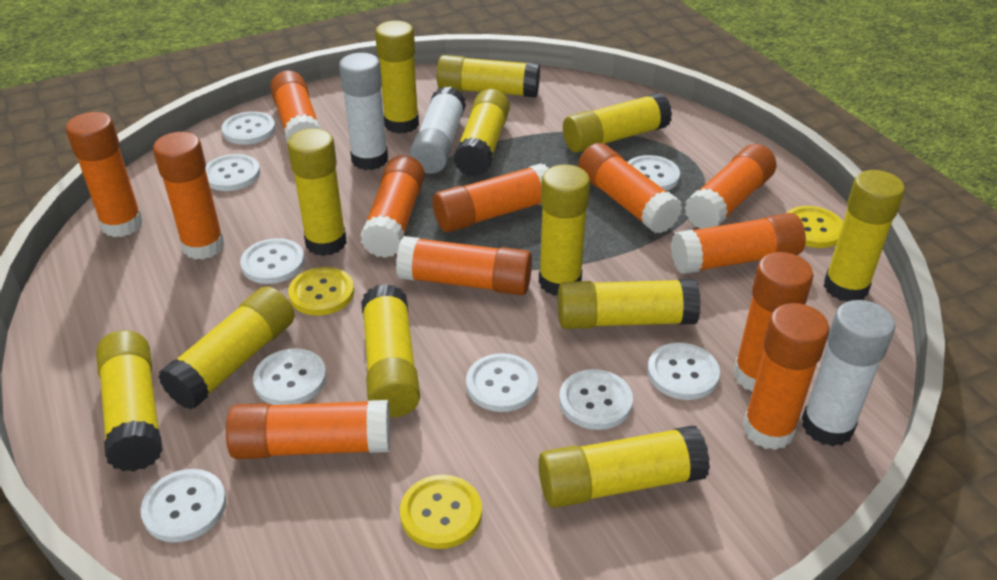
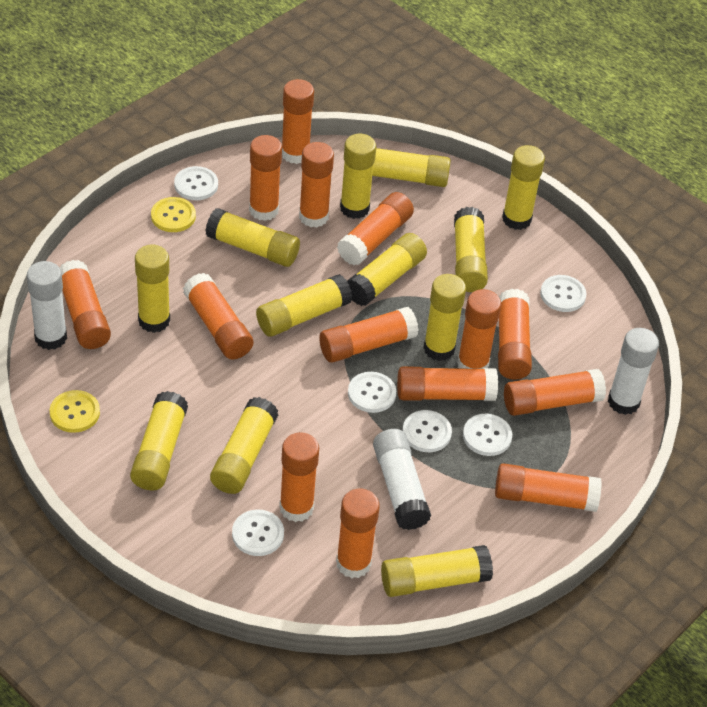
orange glue stick: 12 -> 14
white button: 9 -> 6
yellow button: 3 -> 2

